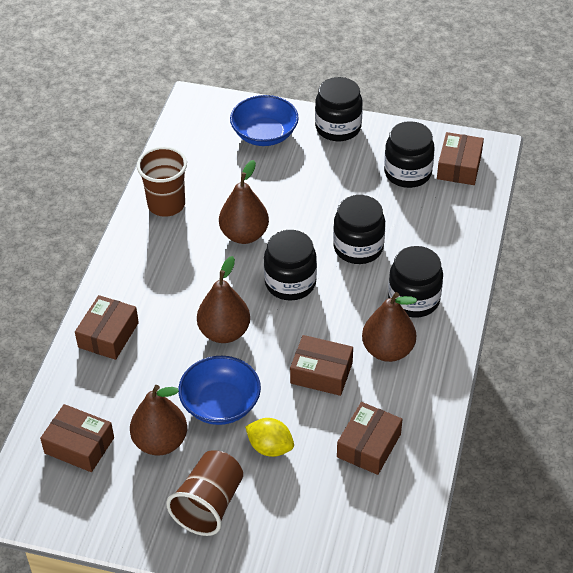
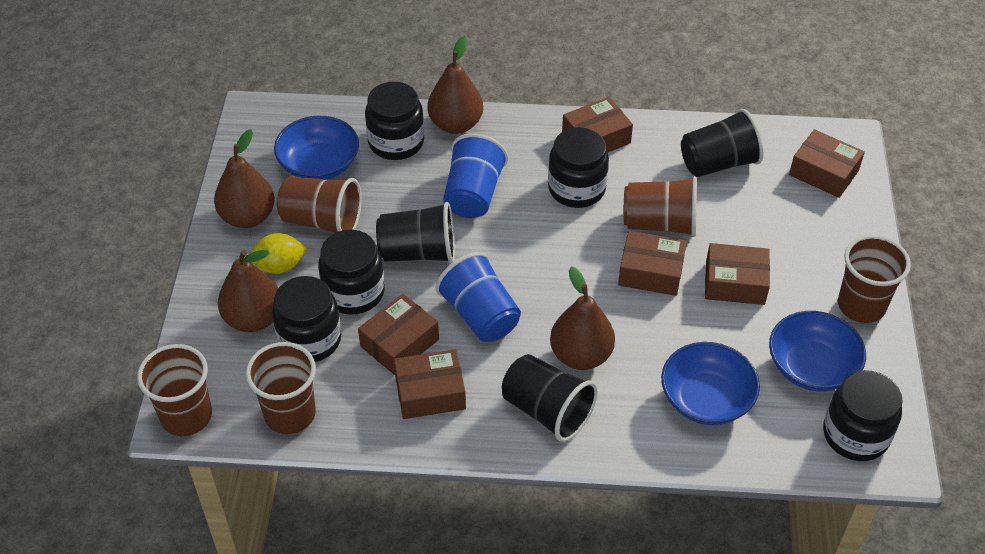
black cup: 0 -> 3
blue bowl: 2 -> 3
blue cup: 0 -> 2
brown box: 5 -> 6
brown cup: 2 -> 5

